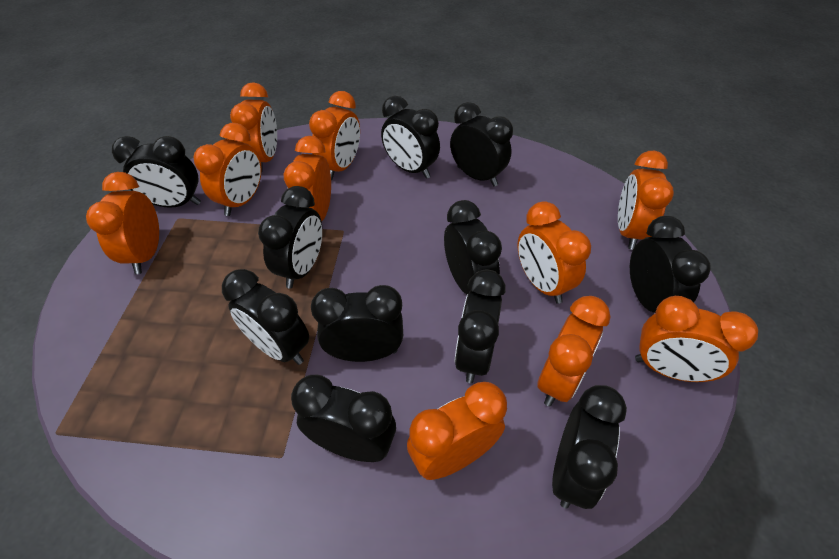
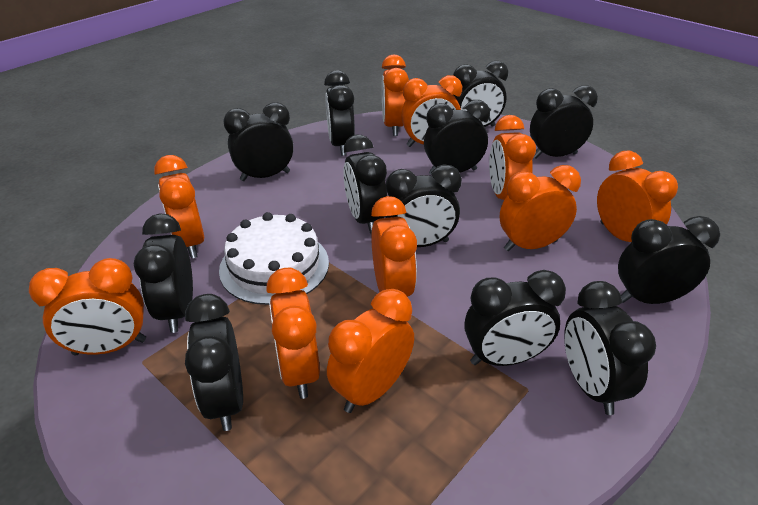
black clock: 11 -> 12
white cake: 0 -> 1

